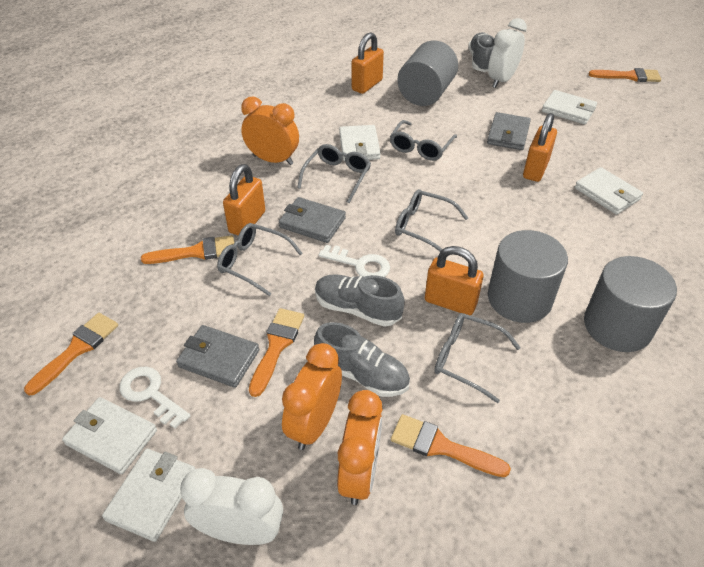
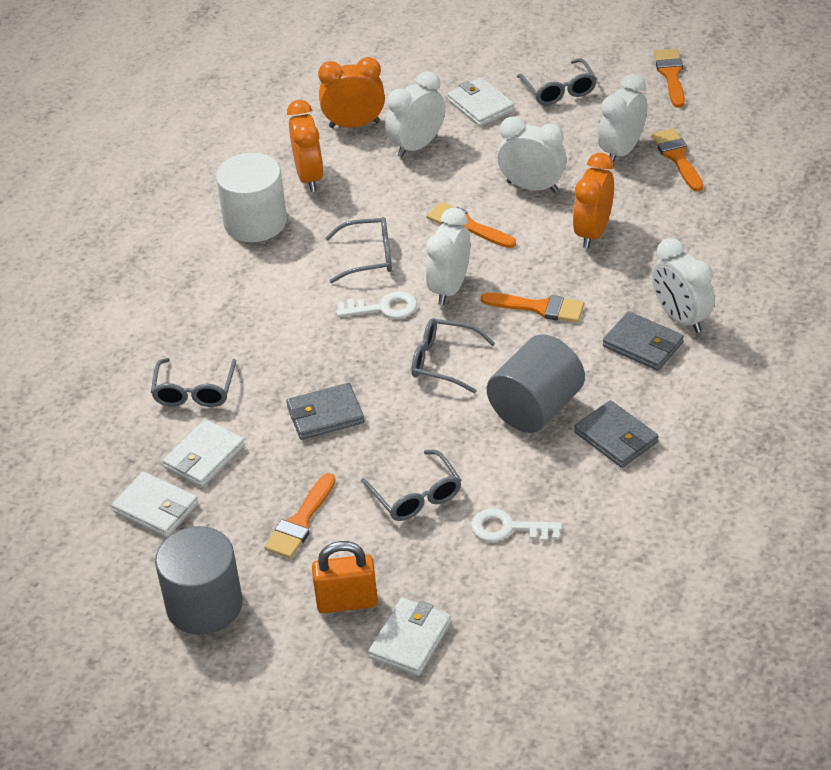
grey cylinder: 3 -> 2
grey shoe: 3 -> 0
orange padlock: 4 -> 1
white clock: 2 -> 5
white cylinder: 0 -> 1
white wallet: 5 -> 4

